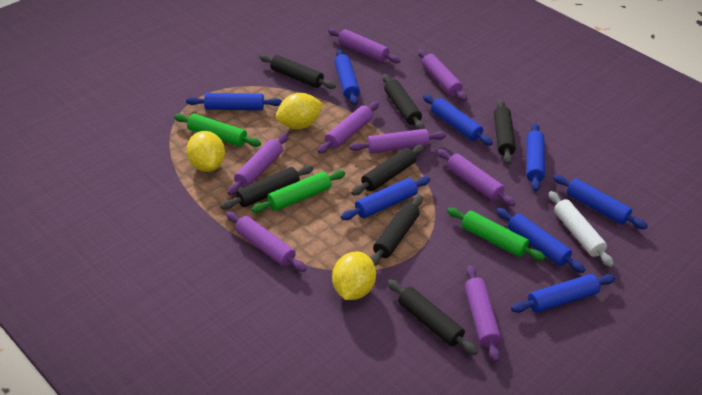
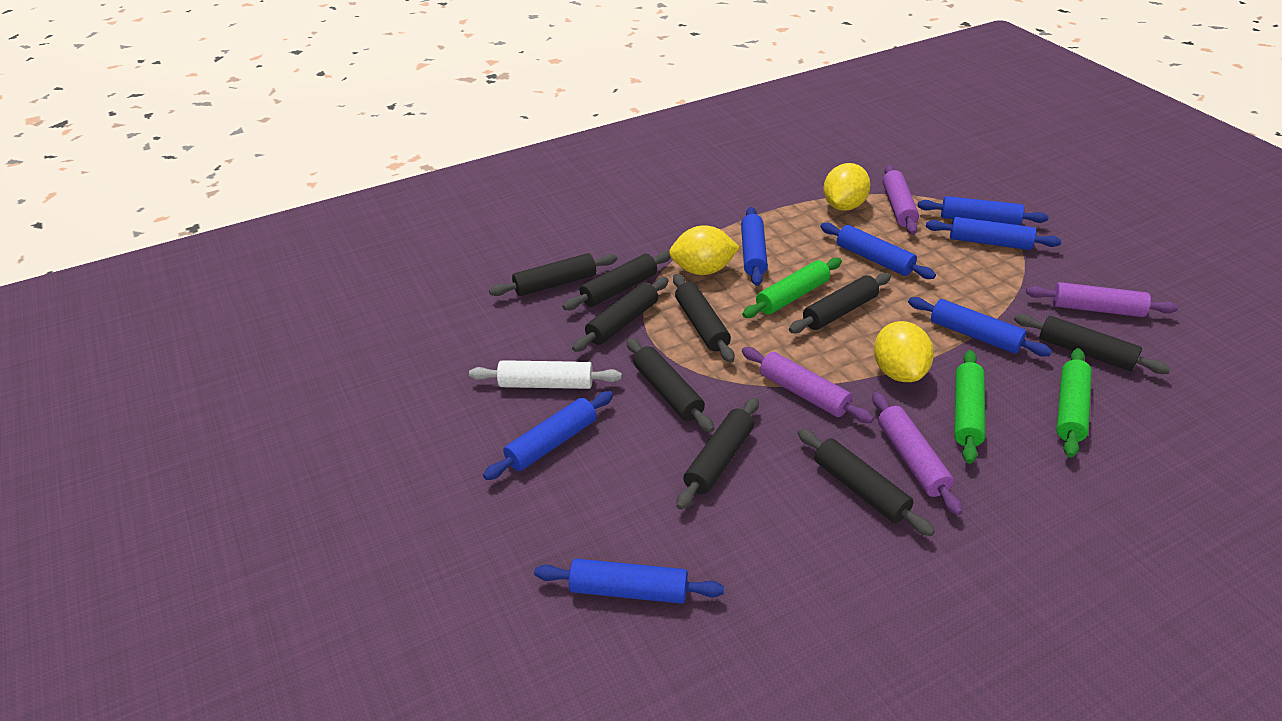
black rolling pin: 7 -> 9
blue rolling pin: 8 -> 7
purple rolling pin: 8 -> 4

